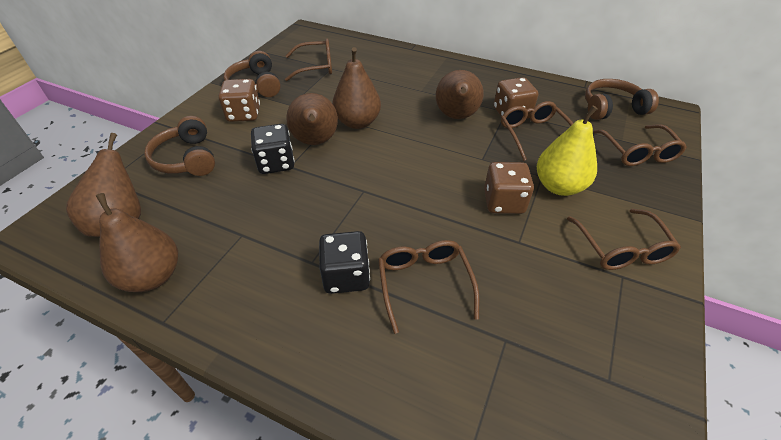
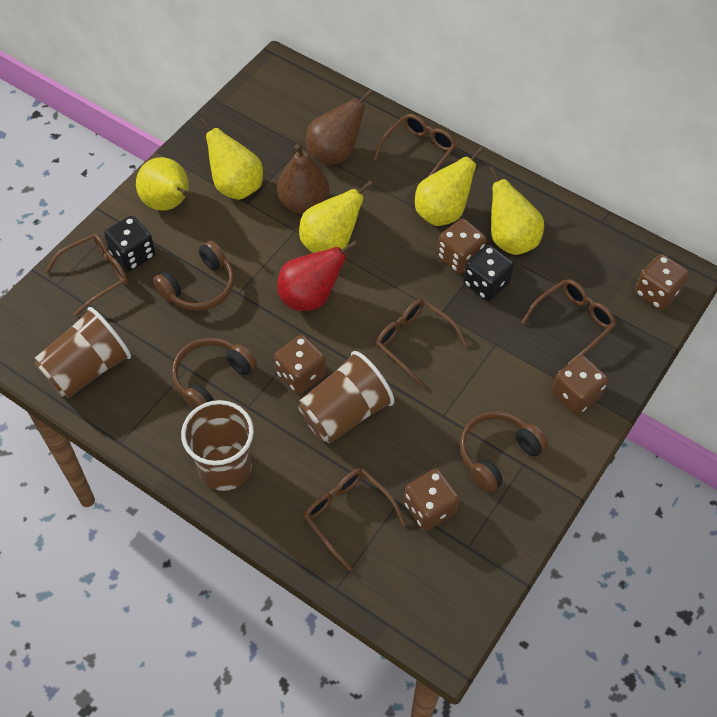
brown cup: 0 -> 3
brown dice: 3 -> 5
brown pear: 5 -> 2
red pear: 0 -> 1
yellow pear: 1 -> 5

